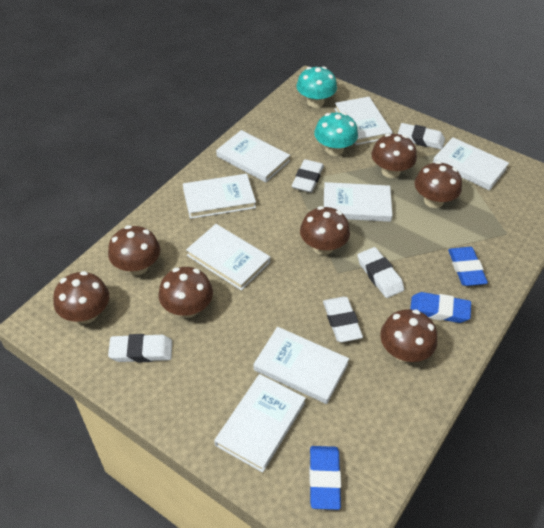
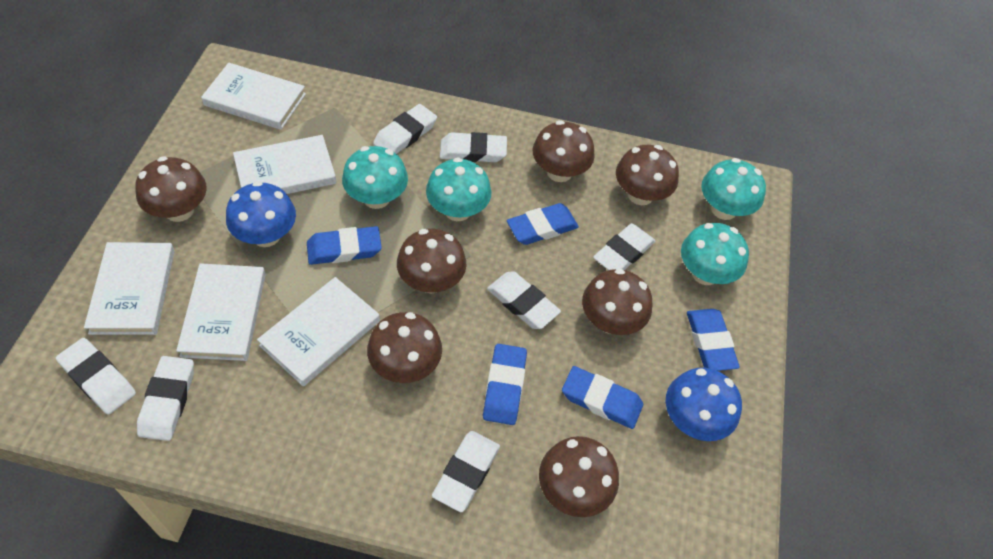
blue eraser: 3 -> 5
blue mushroom: 0 -> 2
turquoise mushroom: 2 -> 4
white book: 8 -> 5
white eraser: 5 -> 7

